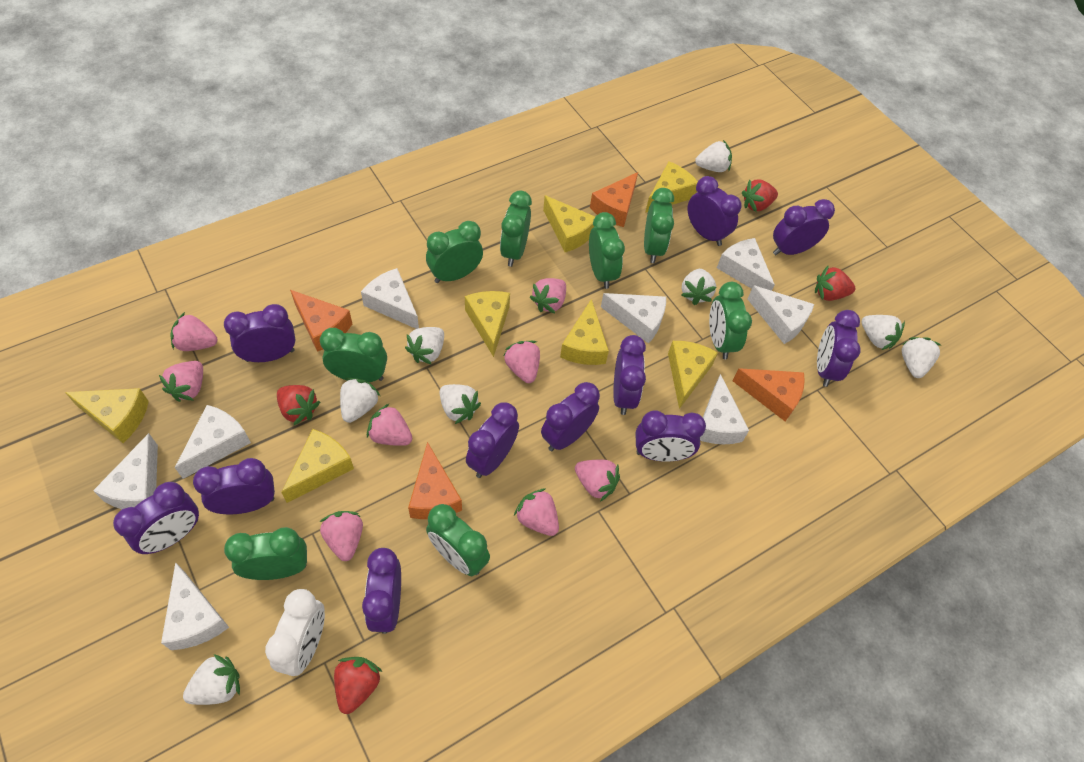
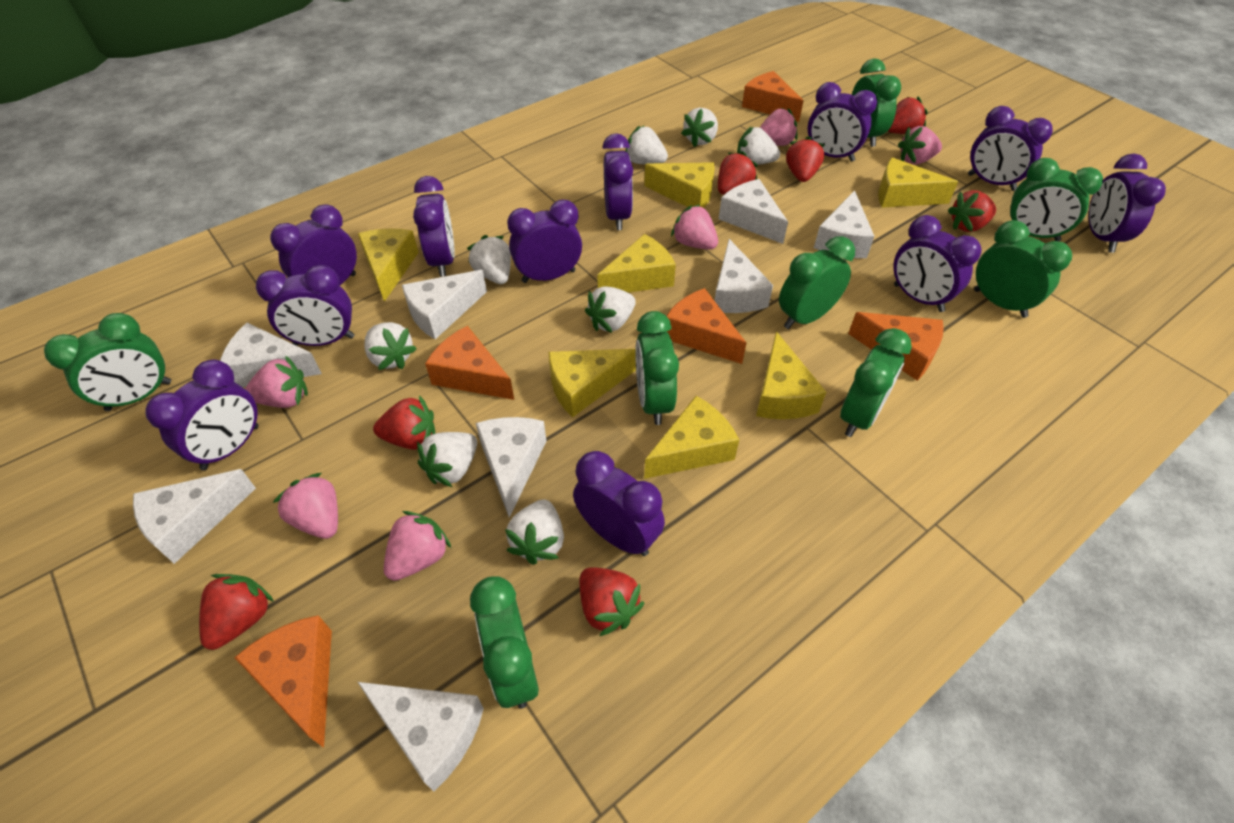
orange cheese: 4 -> 5
pink strawberry: 8 -> 6
red strawberry: 4 -> 7
white clock: 1 -> 0

